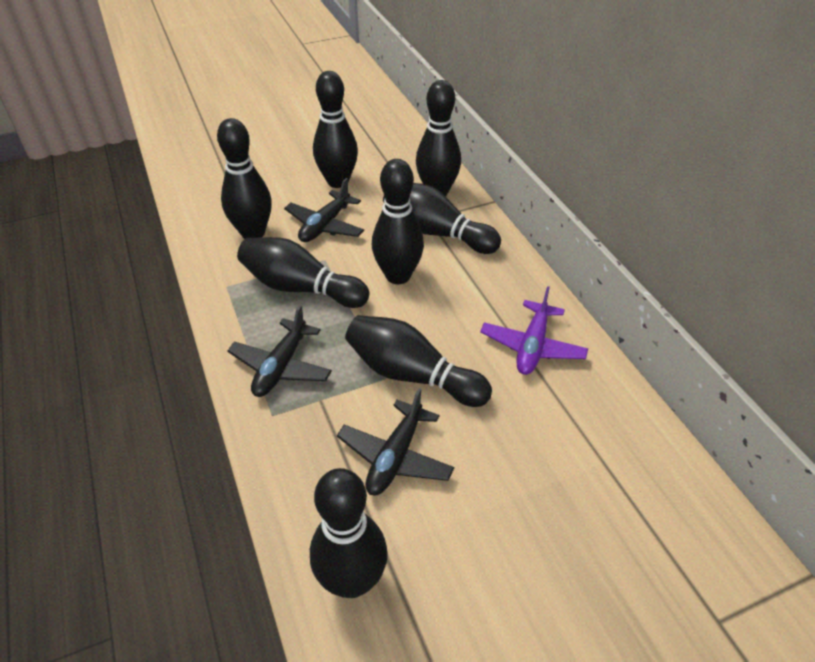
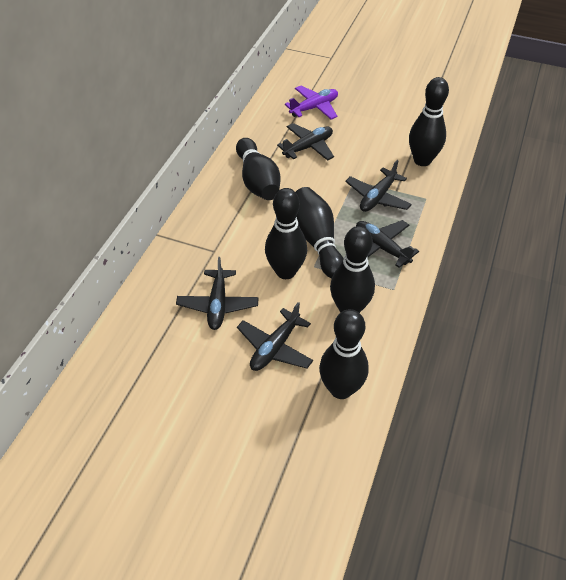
black bowling pin: 8 -> 6
black plane: 3 -> 5

